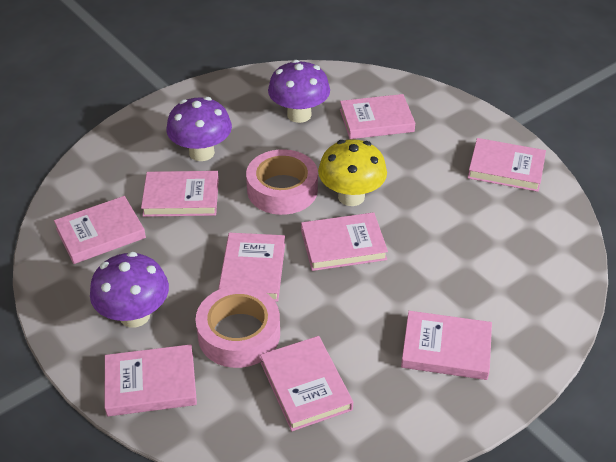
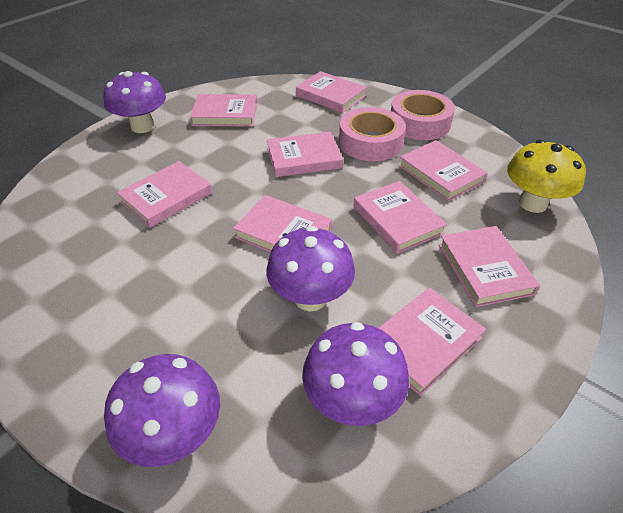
purple mushroom: 3 -> 4

